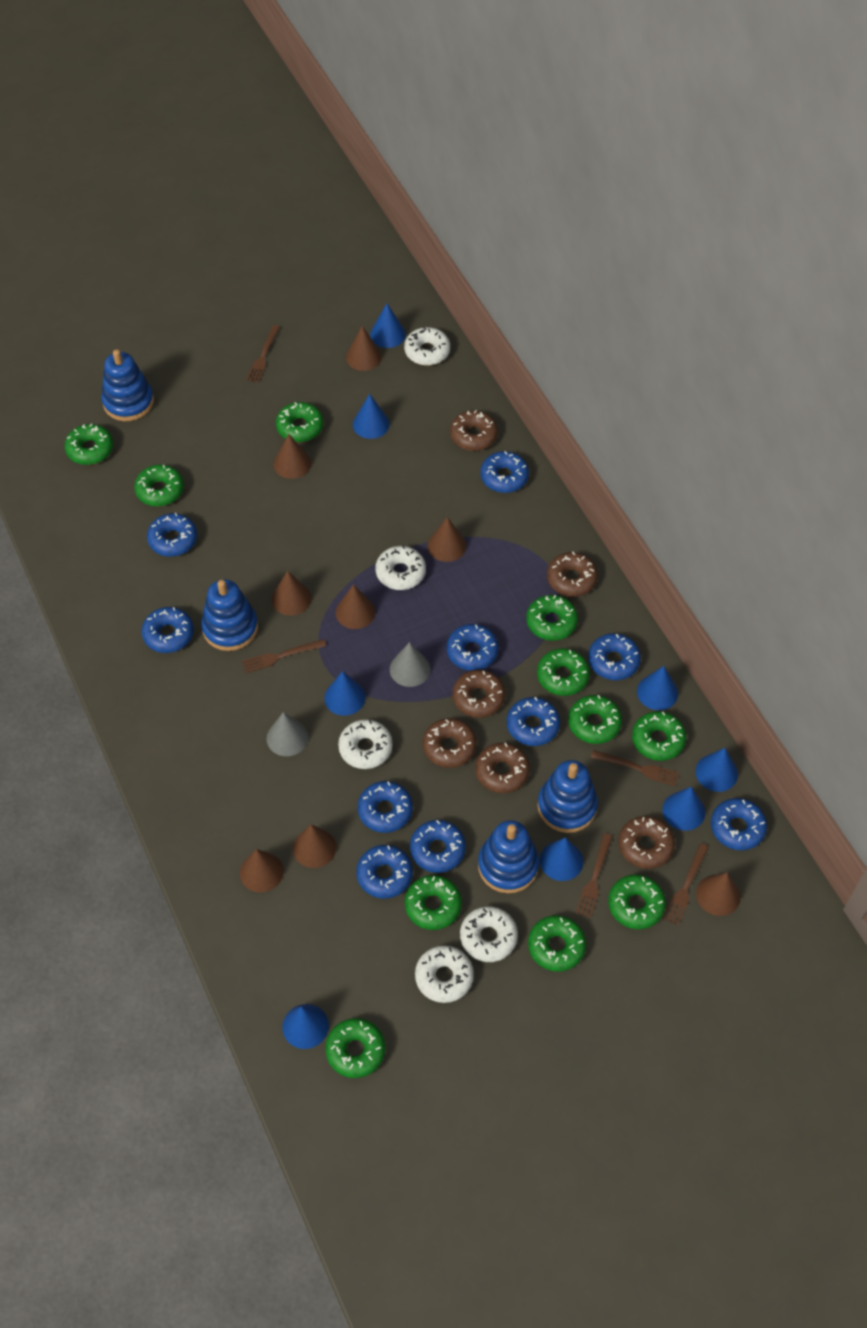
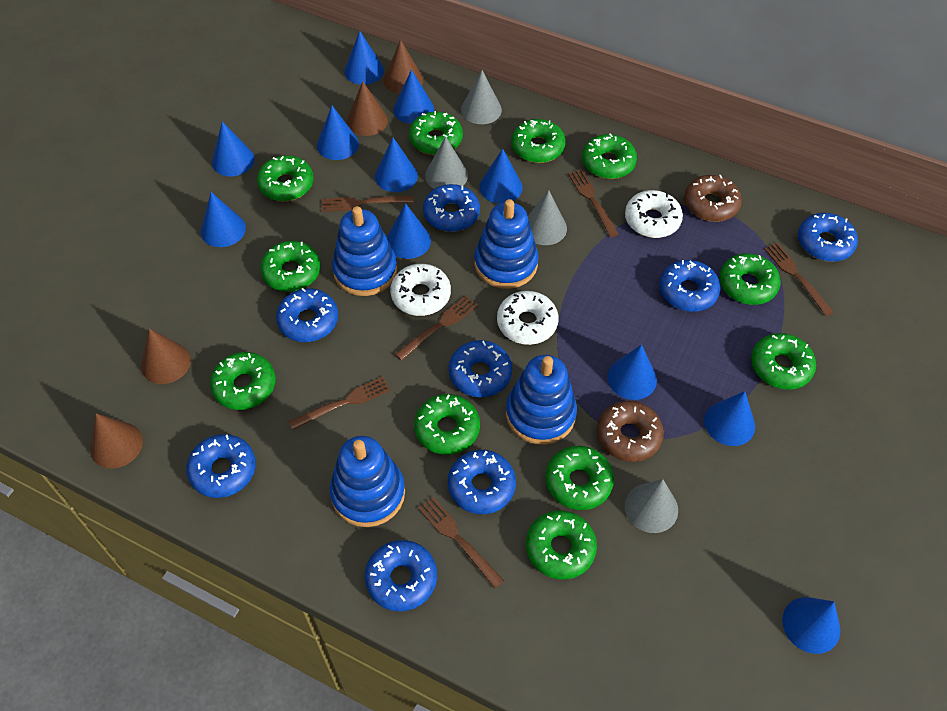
blue cone: 8 -> 11
blue donut: 10 -> 8
brown cone: 8 -> 4
brown donut: 6 -> 2
brown fork: 5 -> 6
grey cone: 2 -> 4
white donut: 5 -> 3

